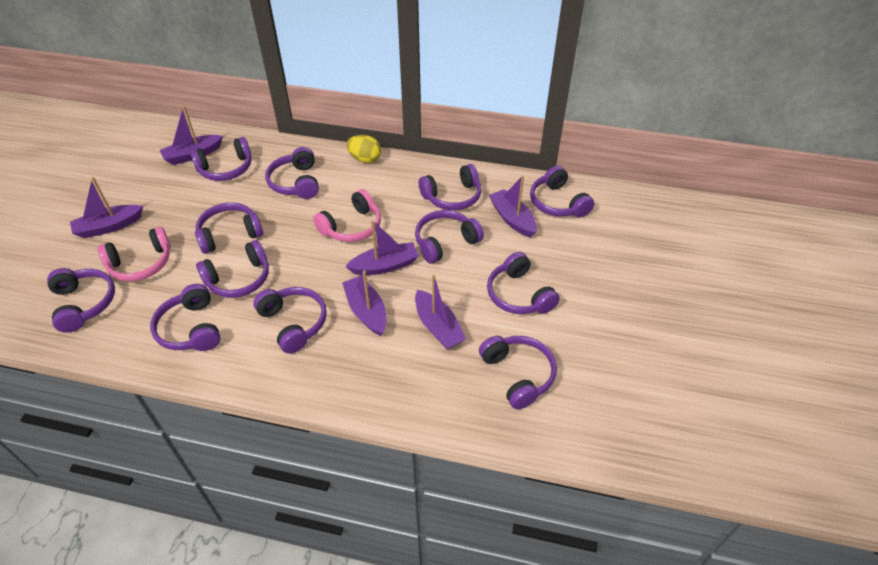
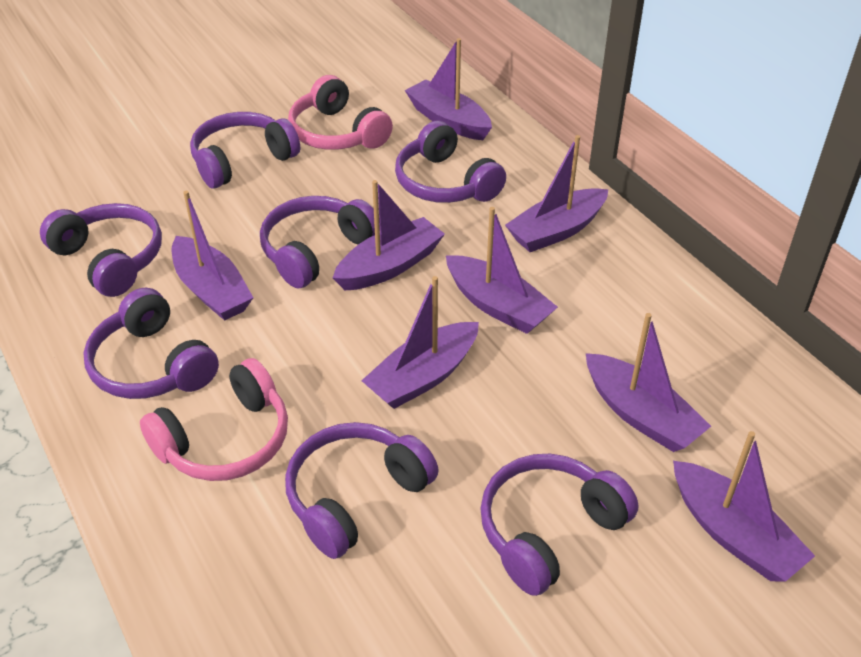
purple boat: 6 -> 8
purple headphones: 12 -> 7
yellow egg: 1 -> 0

